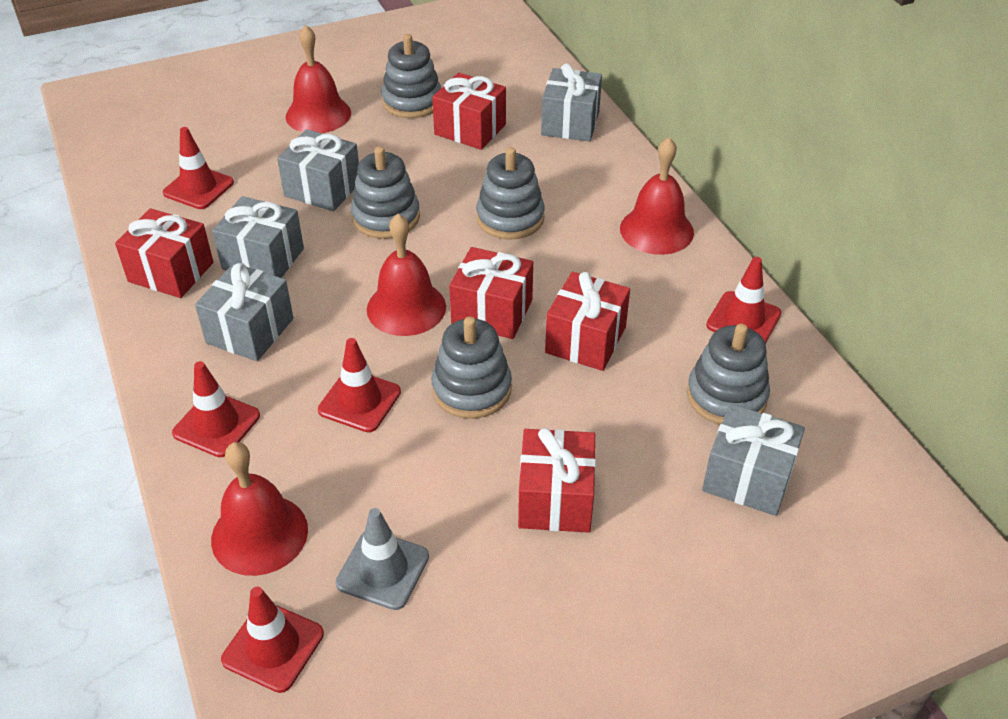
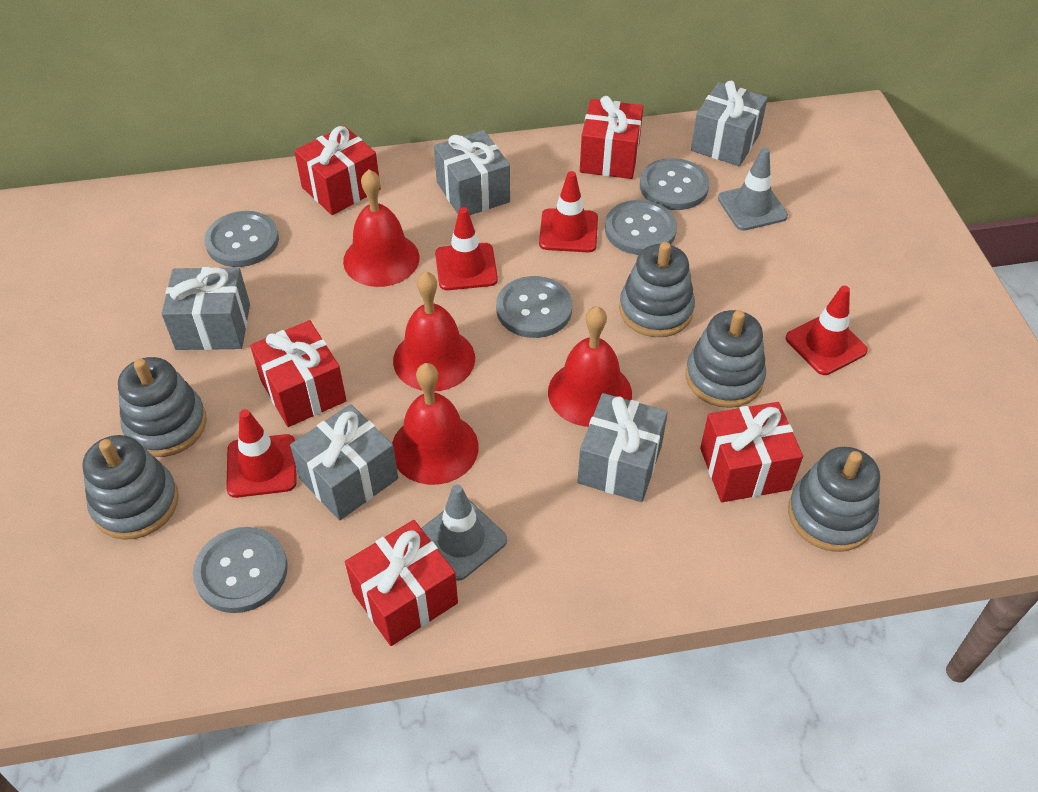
grey button: 0 -> 5
grey traffic cone: 1 -> 2
red traffic cone: 5 -> 4

